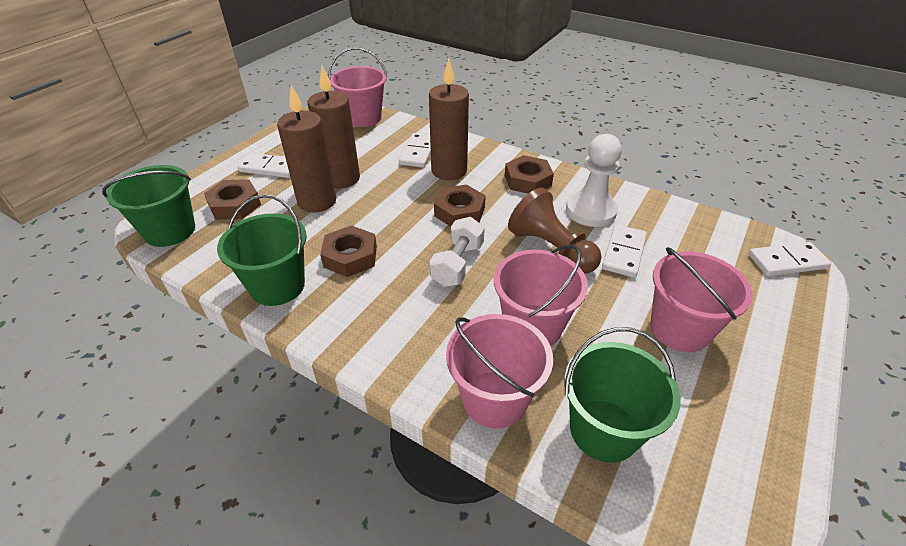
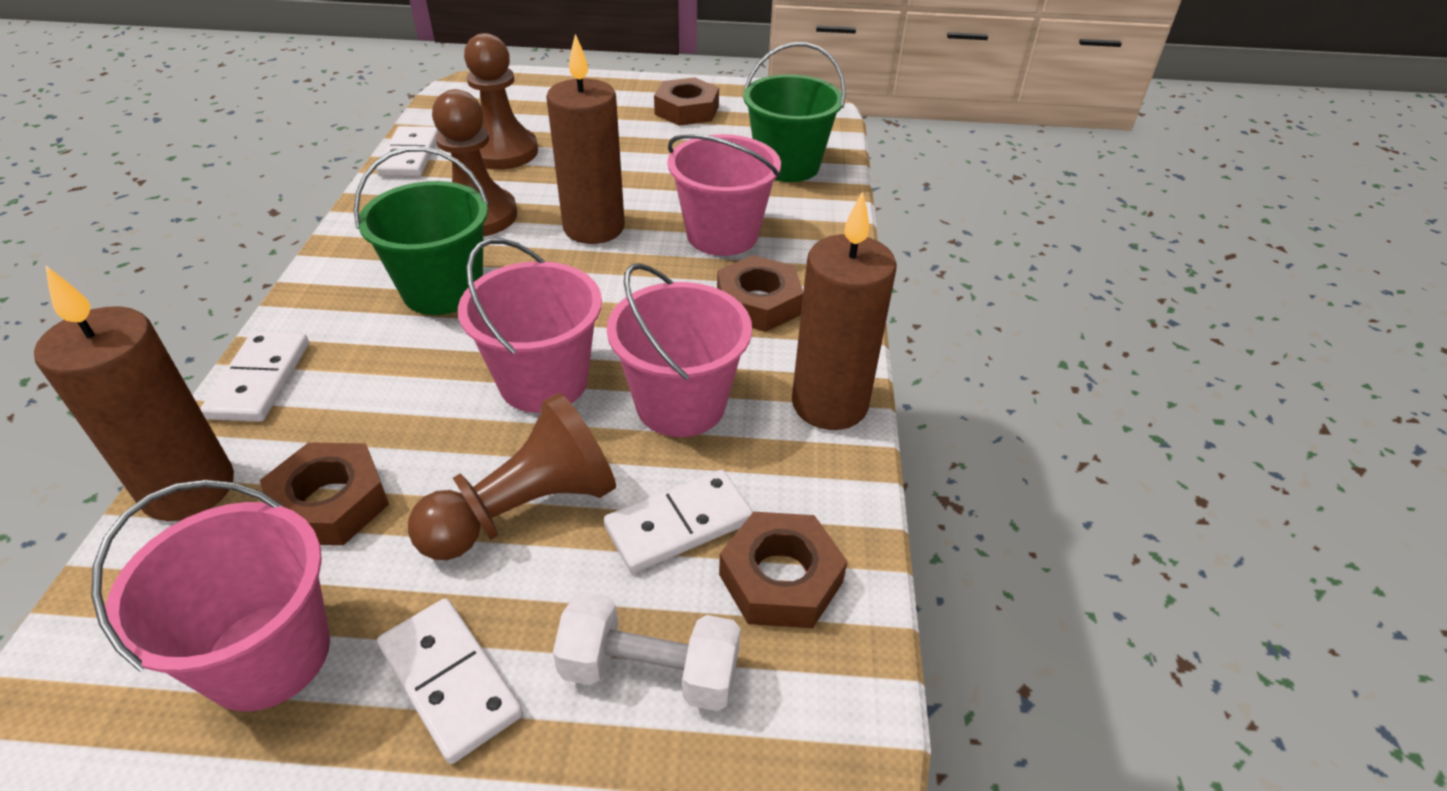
brown pawn: 1 -> 3
green bucket: 3 -> 2
white pawn: 1 -> 0

